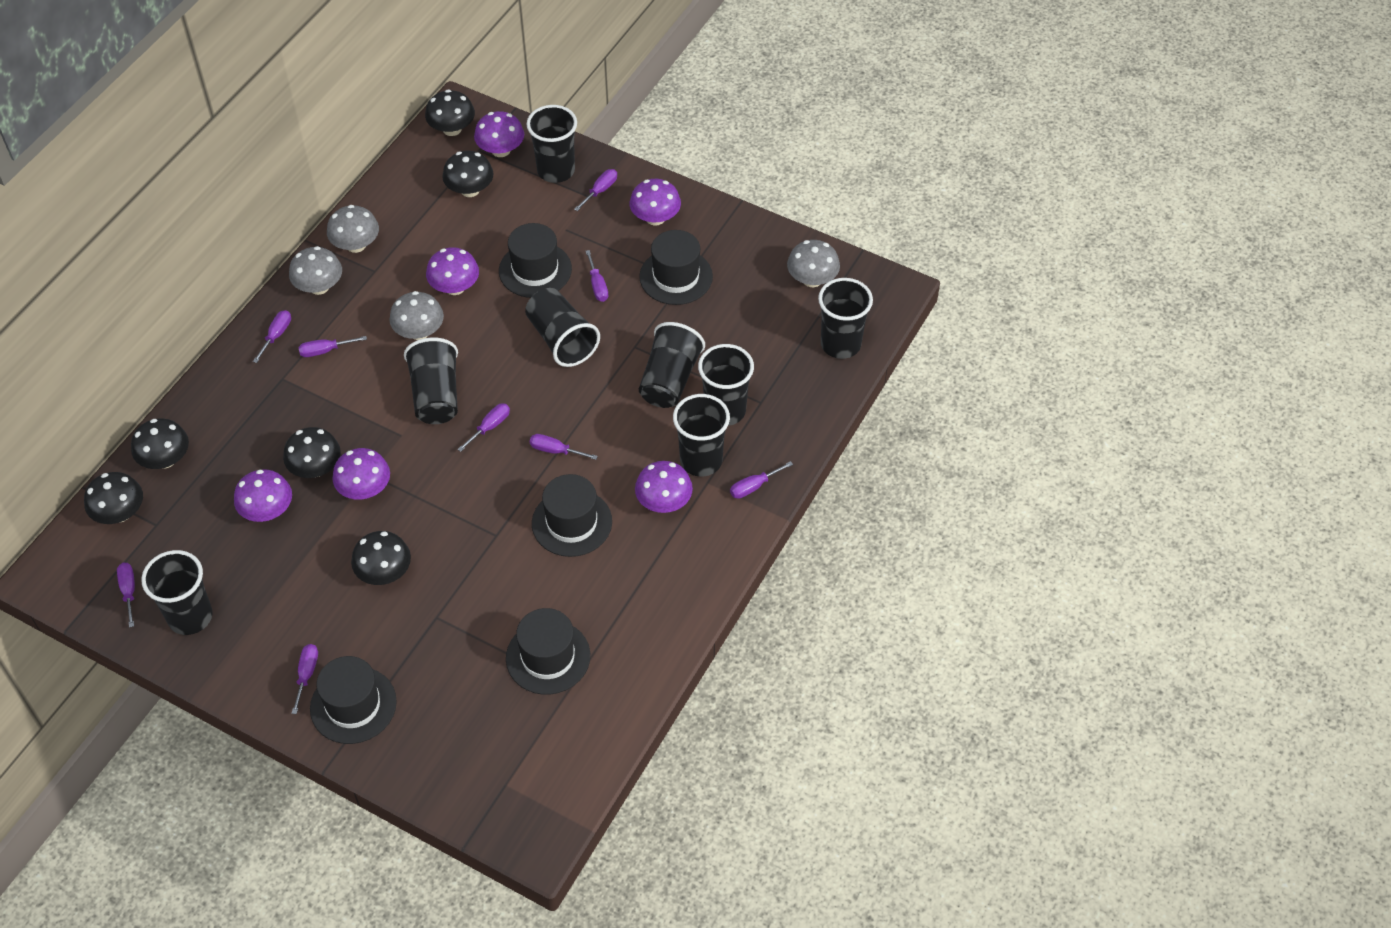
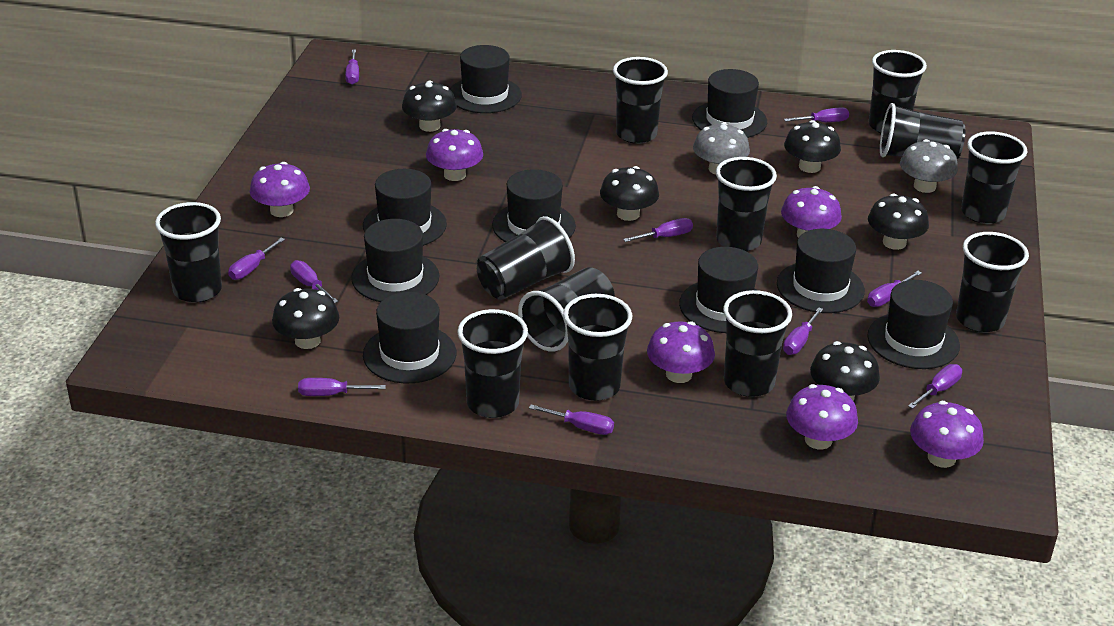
black cup: 8 -> 12
black hat: 5 -> 9
grey mushroom: 4 -> 2
purple screwdriver: 9 -> 10

